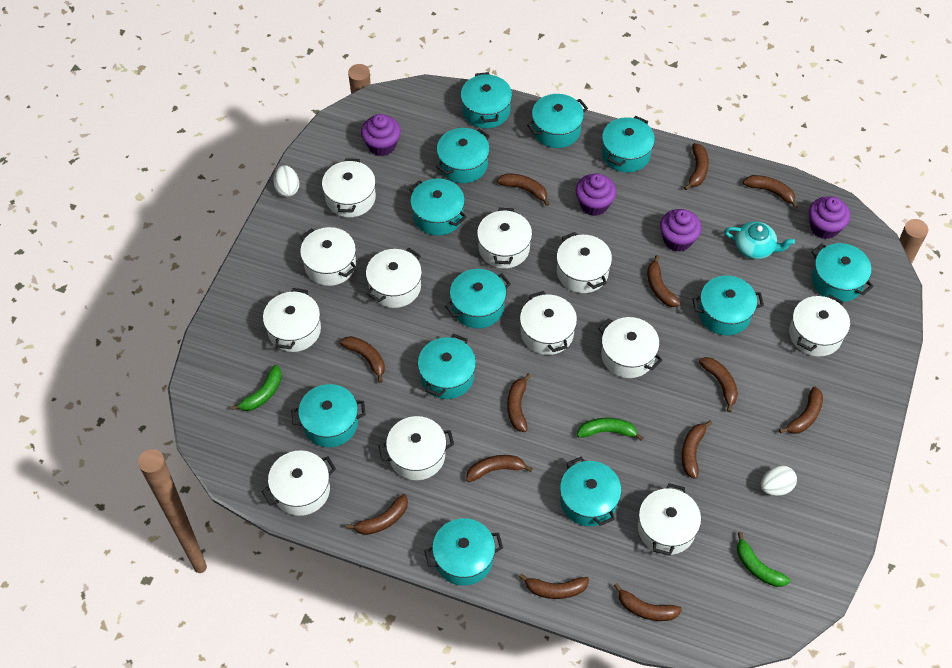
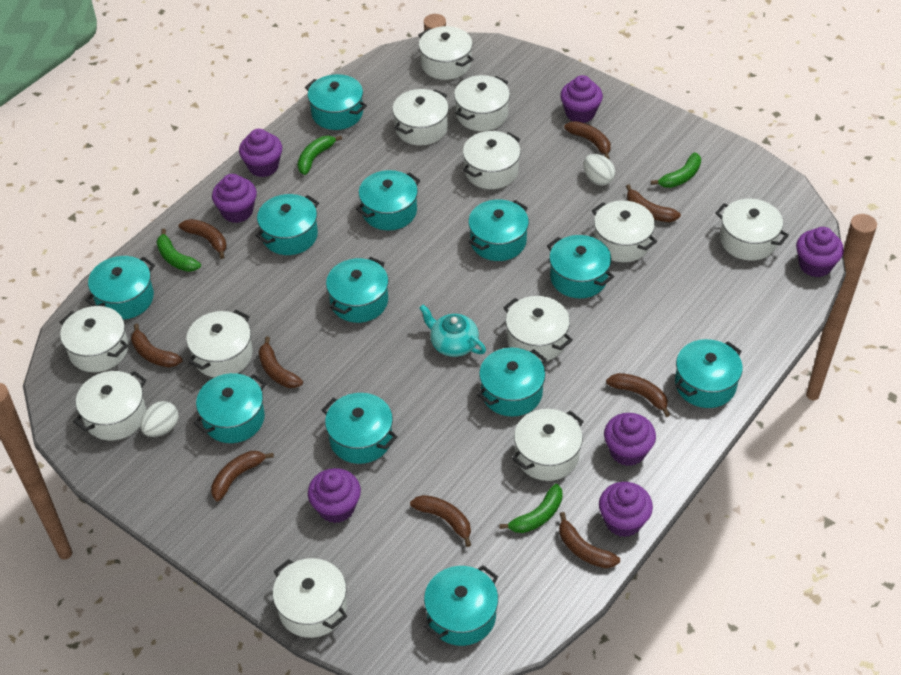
brown banana: 13 -> 9
green banana: 3 -> 4
purple cupcake: 4 -> 7

